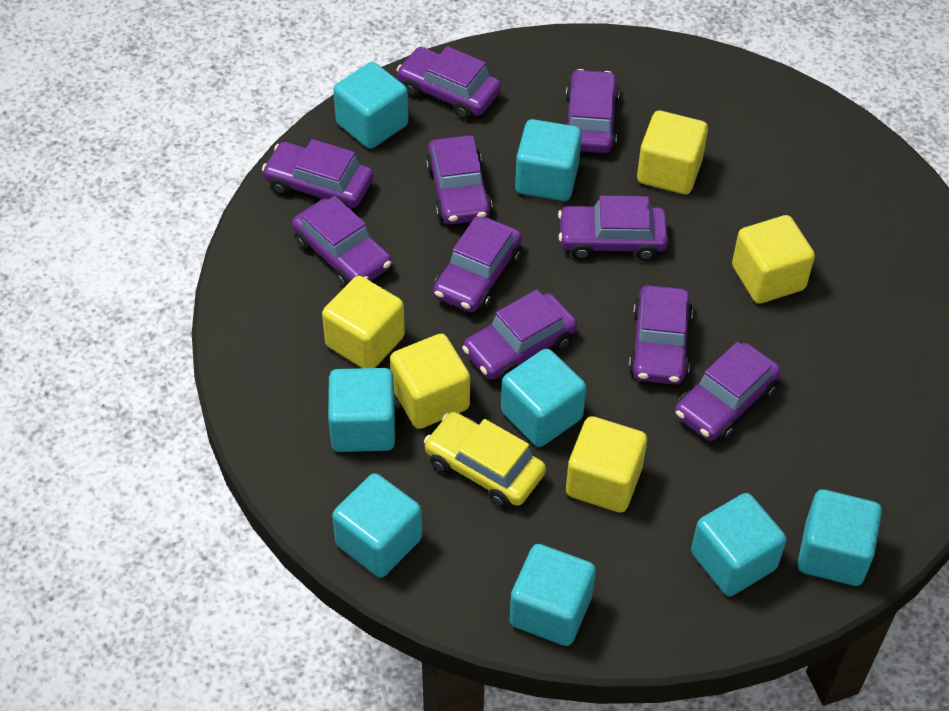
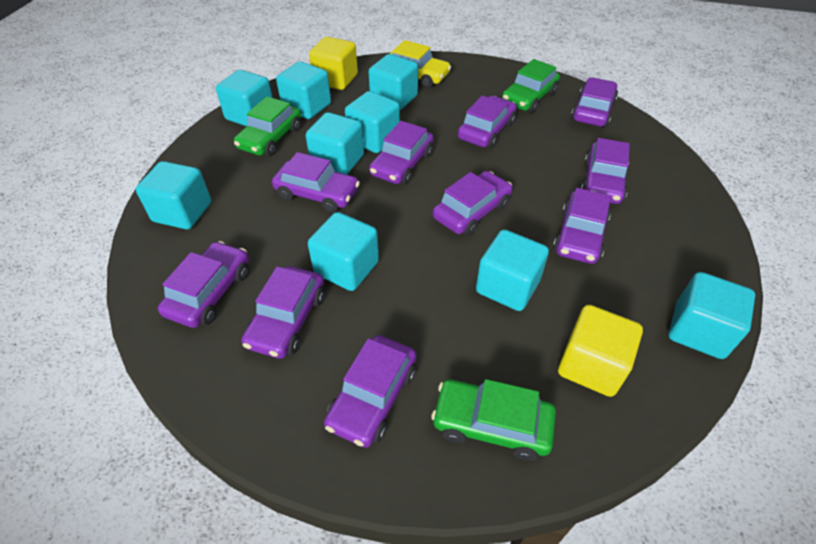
green car: 0 -> 3
turquoise cube: 8 -> 9
yellow cube: 5 -> 2

